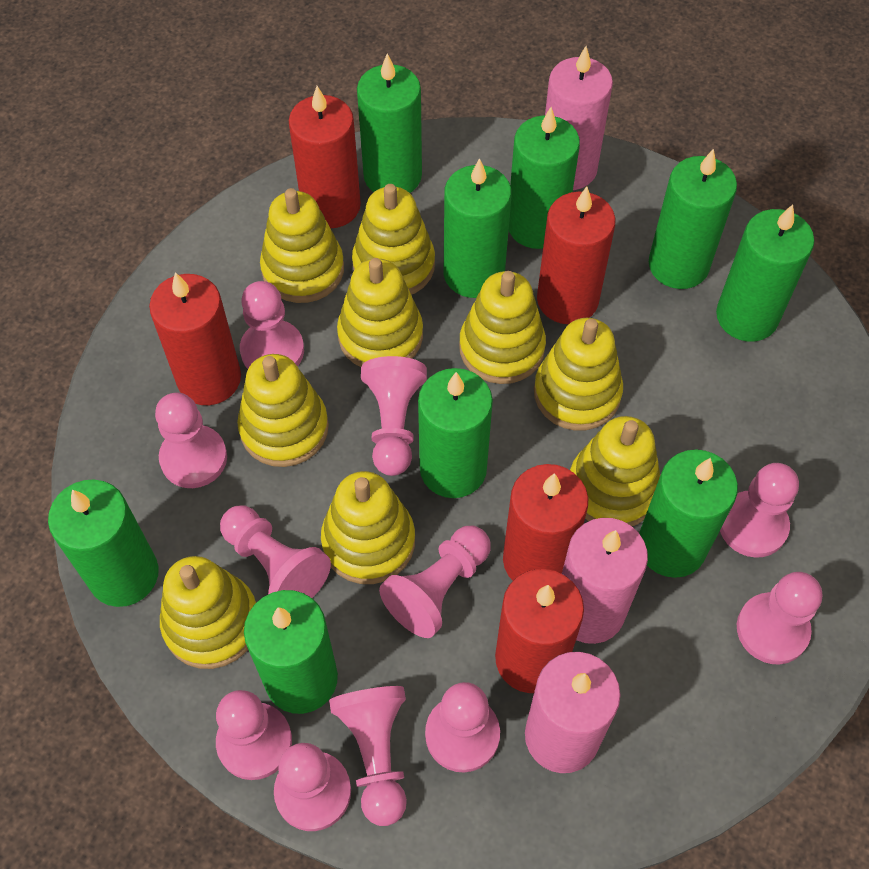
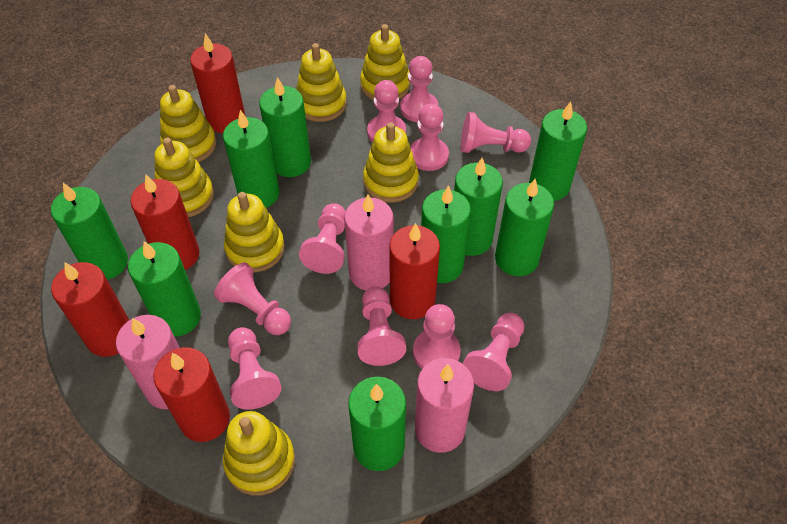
pink pawn: 11 -> 10
yellow stacking toy: 9 -> 7

